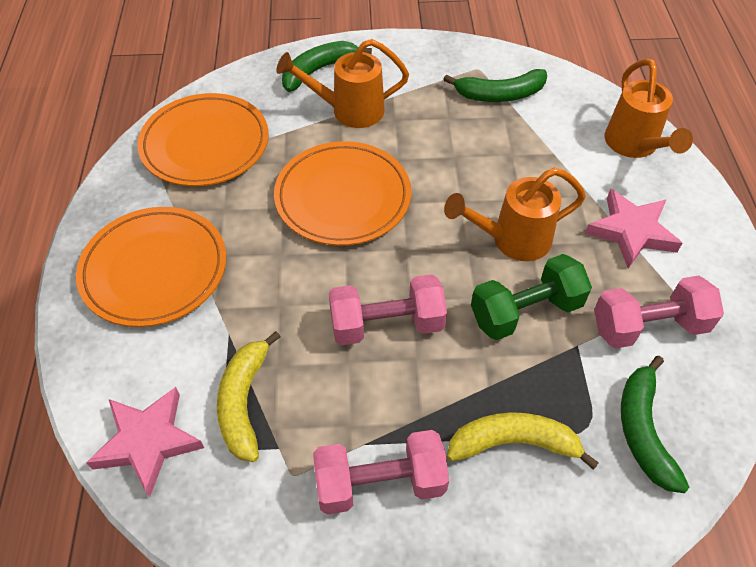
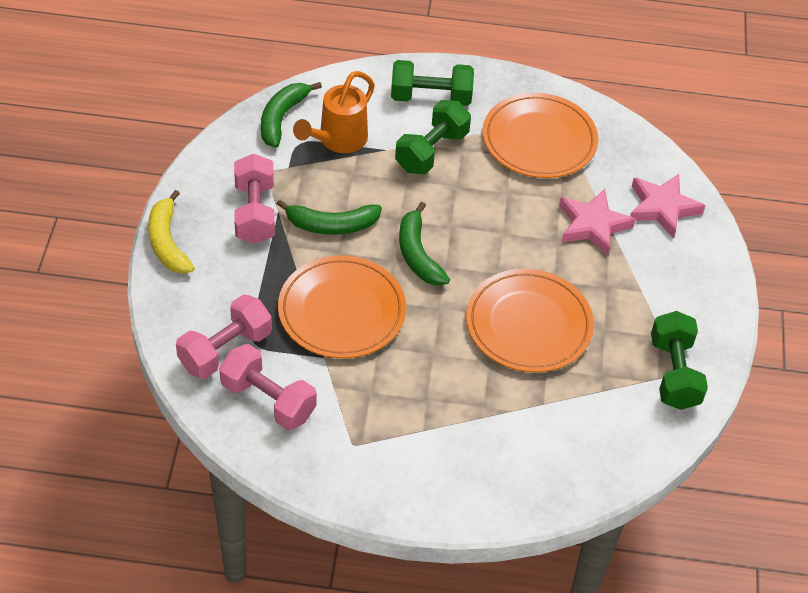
green dumbbell: 1 -> 3
orange watering can: 3 -> 1
yellow banana: 2 -> 1

